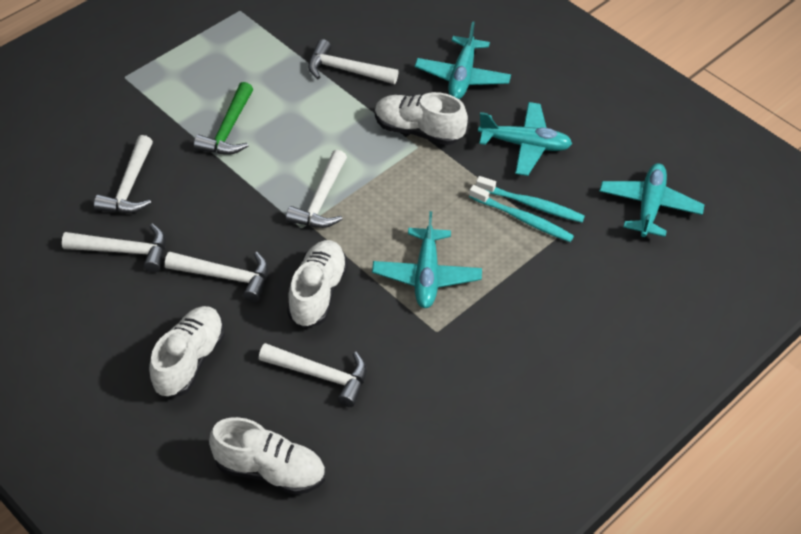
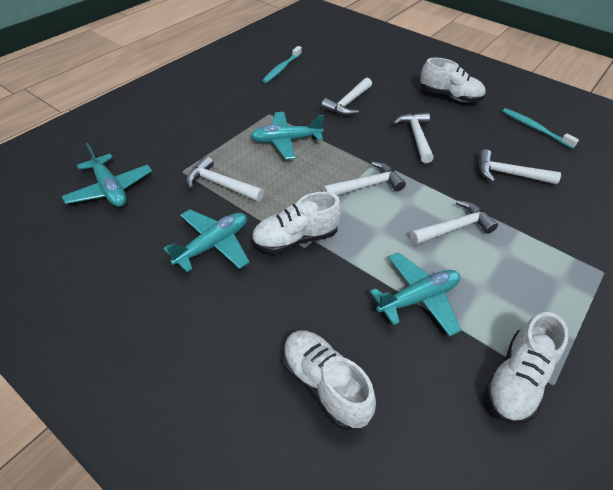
green hammer: 1 -> 0

